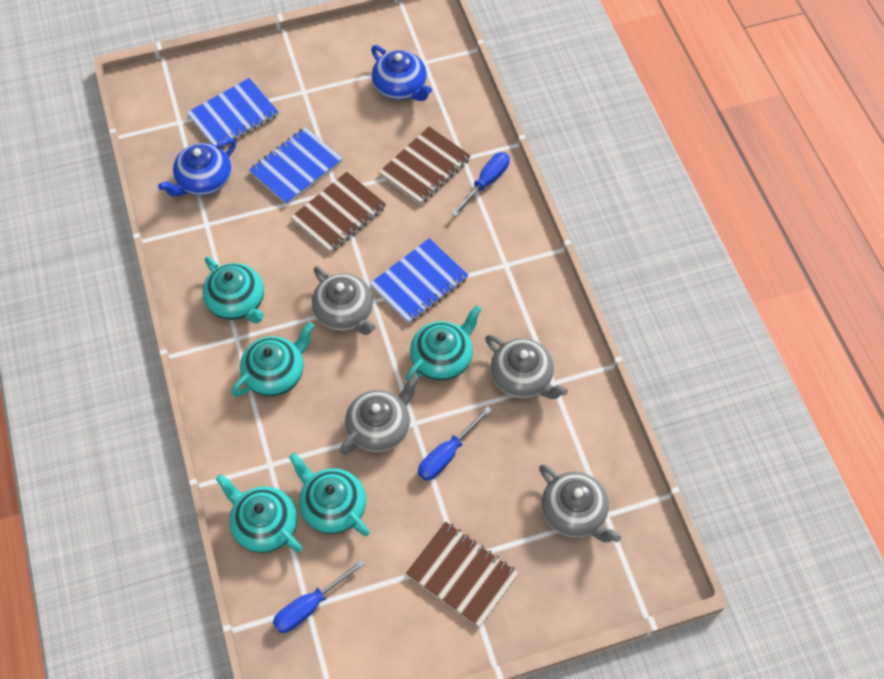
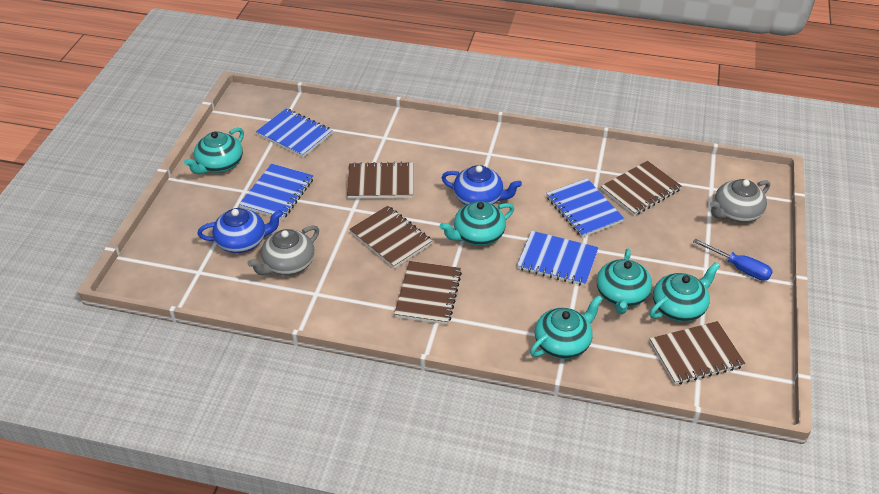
blue notebook: 3 -> 4
blue screwdriver: 3 -> 1
brown notebook: 3 -> 5
grey teapot: 4 -> 2

